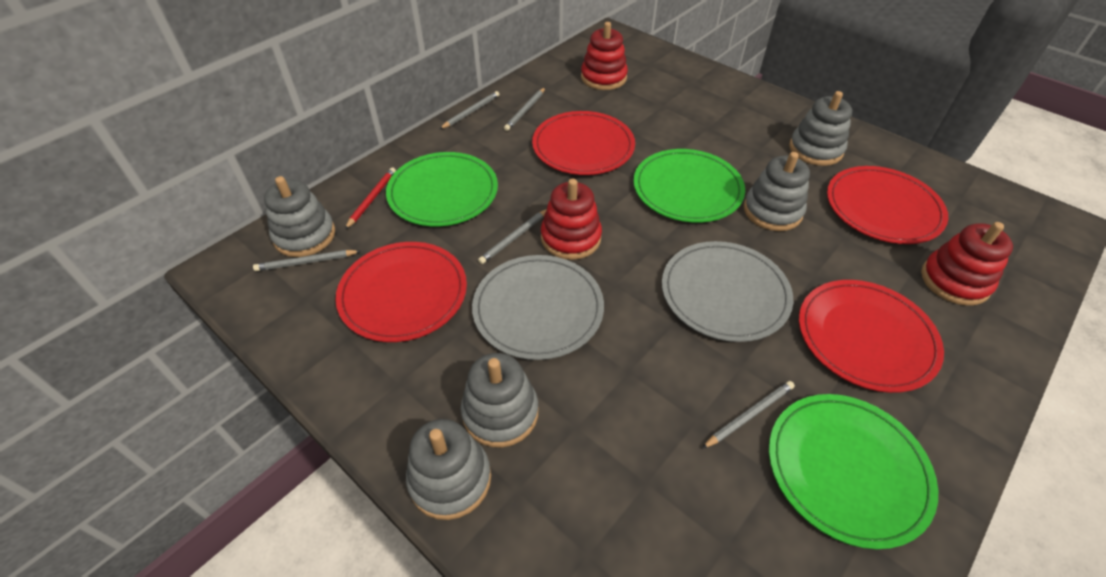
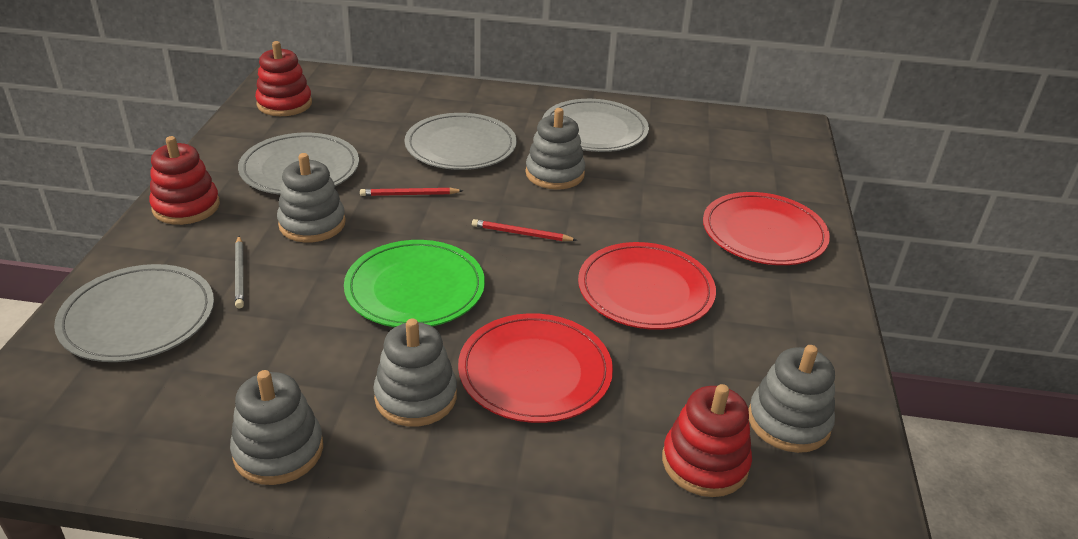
green plate: 3 -> 1
grey pencil: 5 -> 1
grey plate: 2 -> 4
red pencil: 1 -> 2
red plate: 4 -> 3

